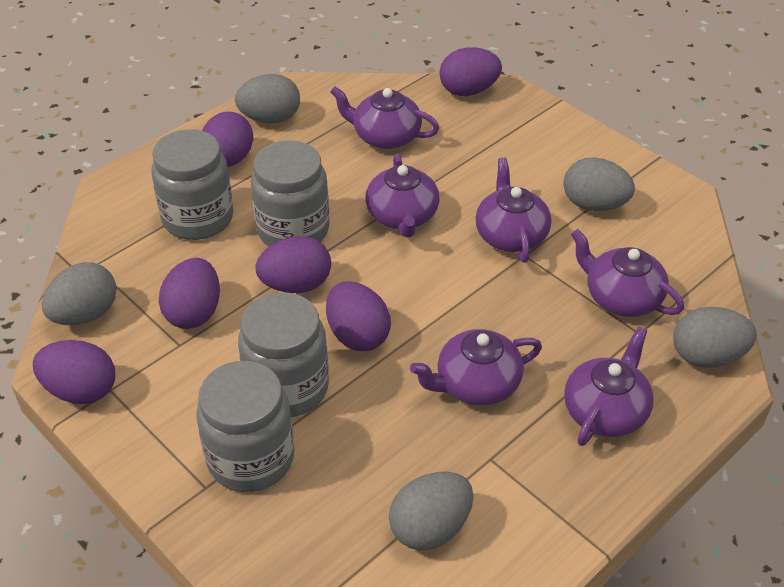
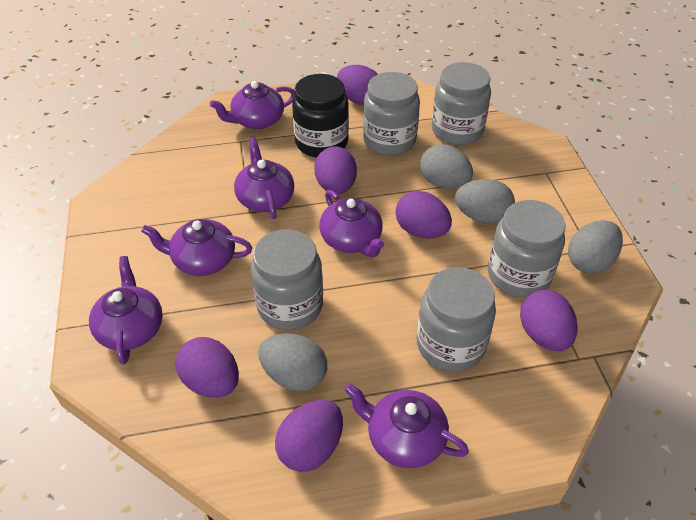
black jar: 0 -> 1
grey egg: 5 -> 4
grey jar: 4 -> 5

